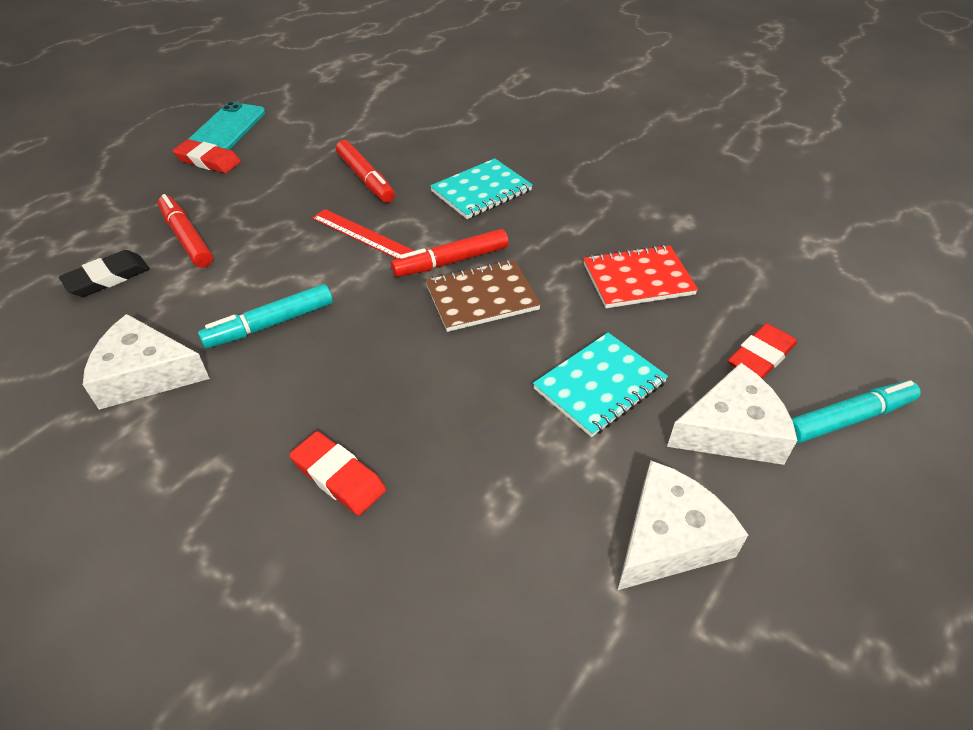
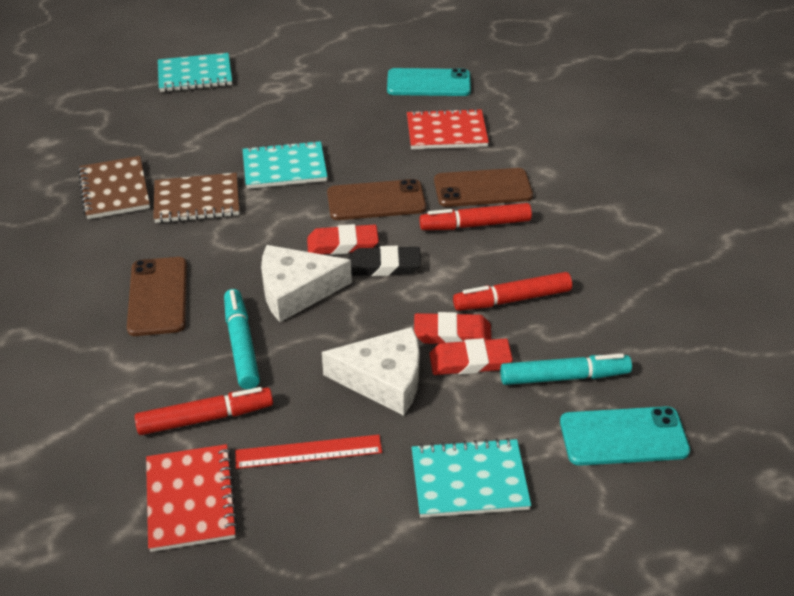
brown notebook: 1 -> 2
brown phone: 0 -> 3
red notebook: 1 -> 2
turquoise notebook: 2 -> 3
turquoise phone: 1 -> 2
white cheese: 3 -> 2

